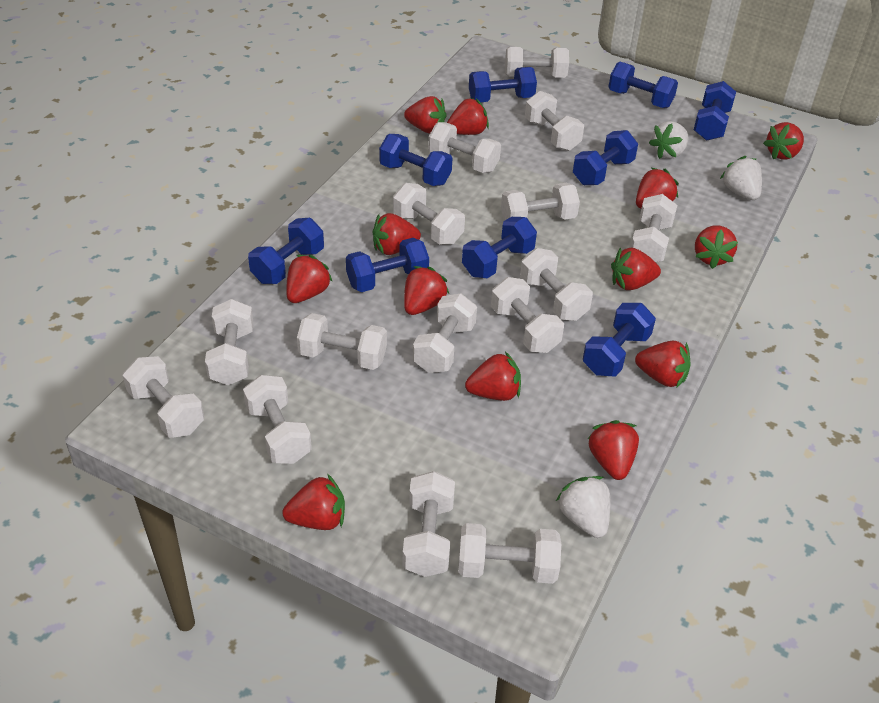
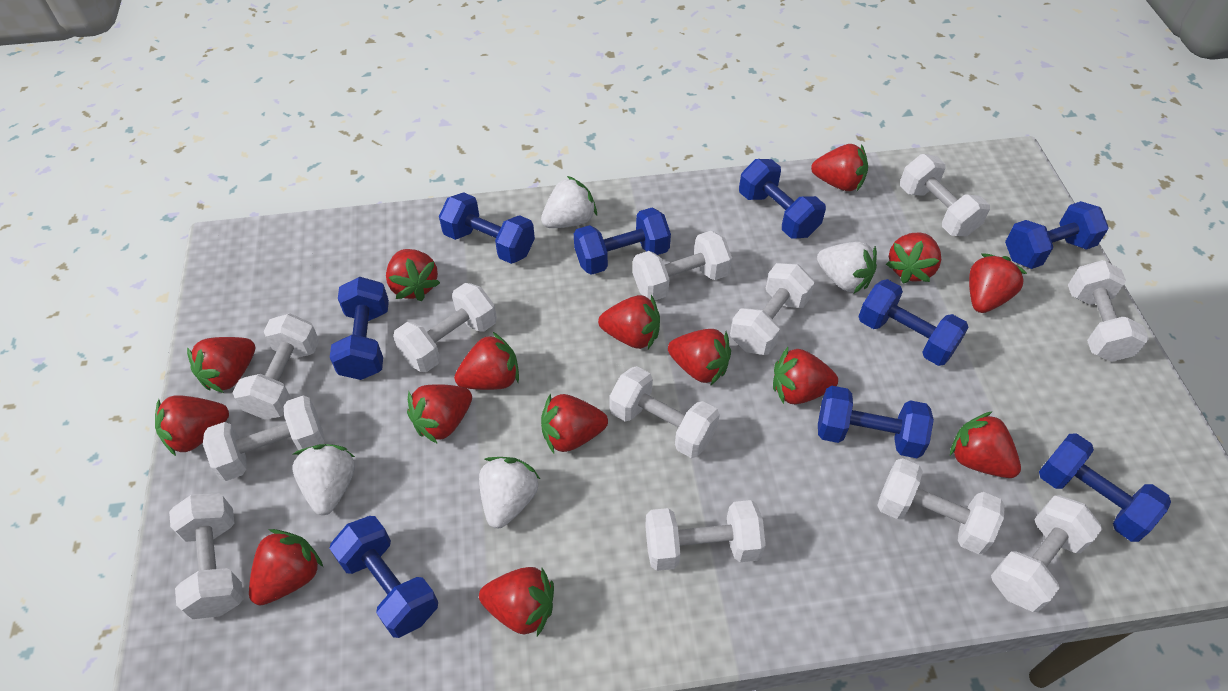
red strawberry: 13 -> 15
white dumbbell: 15 -> 12
white strawberry: 3 -> 4

